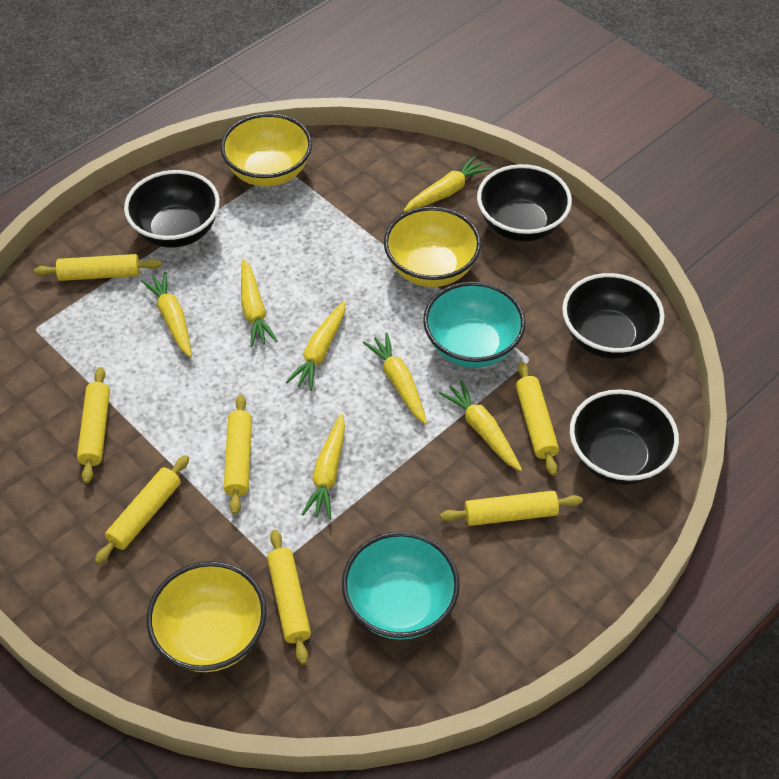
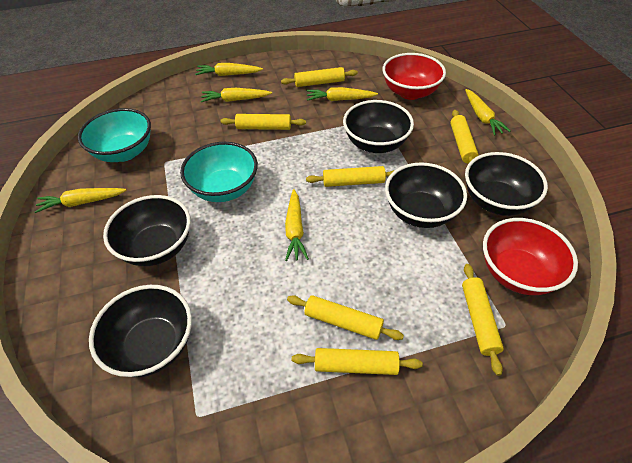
black bowl: 4 -> 5
red bowl: 0 -> 2
yellow bowl: 3 -> 0
yellow carrot: 7 -> 6

